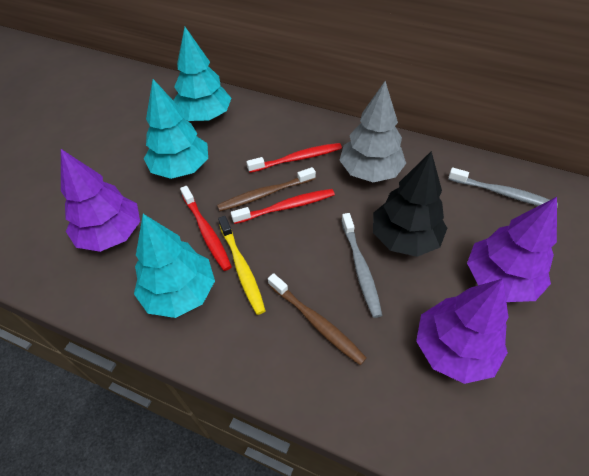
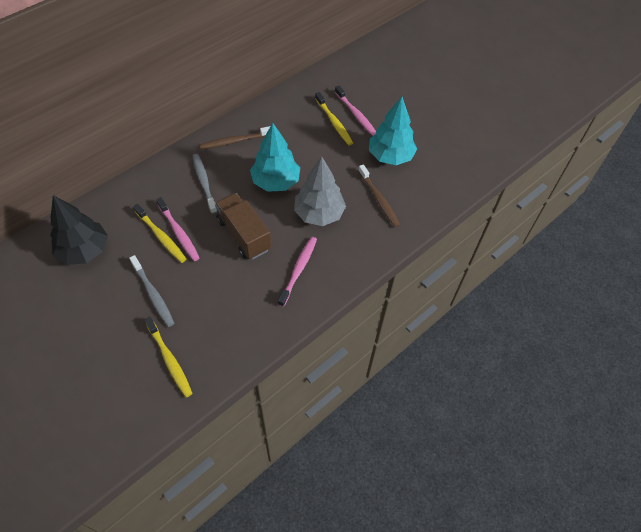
brown truck: 0 -> 1
pink toothbrush: 0 -> 3
purple tree: 3 -> 0
red toothbrush: 3 -> 0
turquoise tree: 3 -> 2
yellow toothbrush: 1 -> 3

